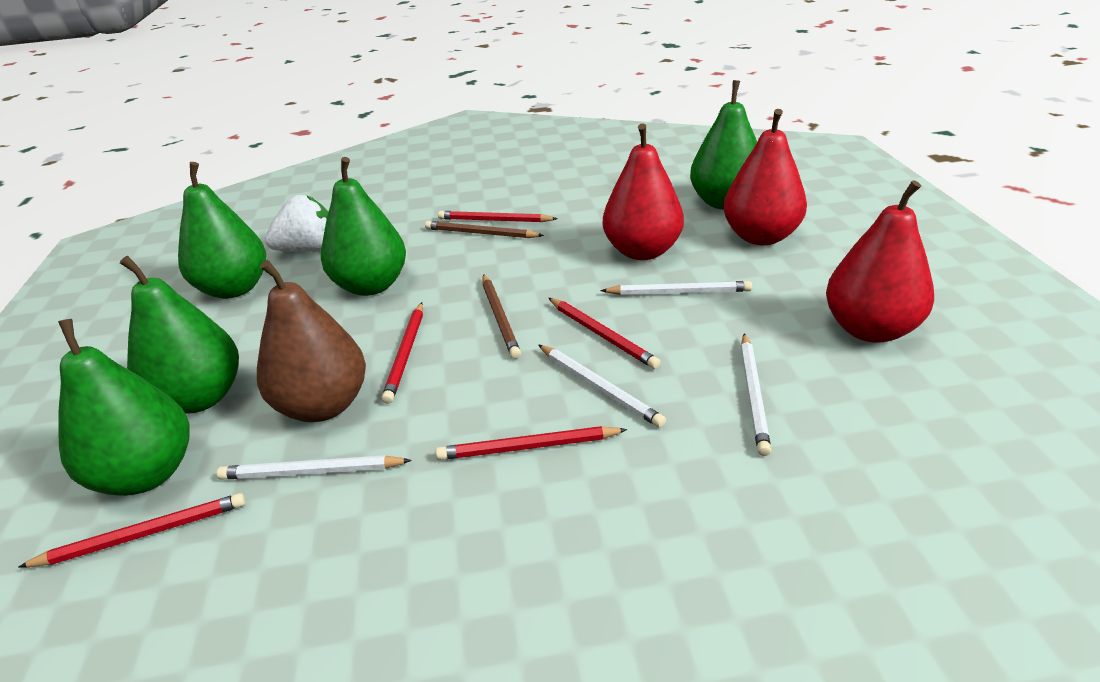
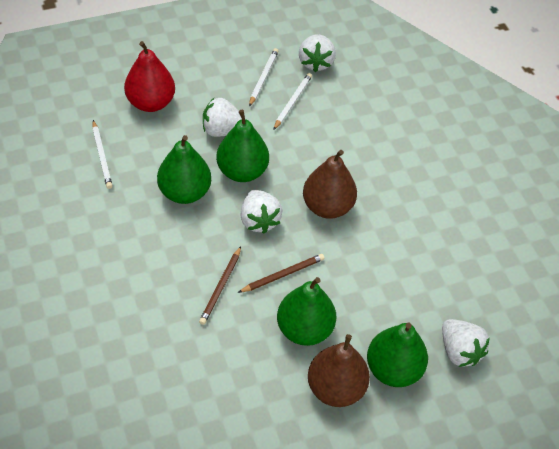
brown pear: 1 -> 2
green pear: 5 -> 4
red pear: 3 -> 1
red pencil: 5 -> 0
white pencil: 4 -> 3
white strawberry: 1 -> 4

